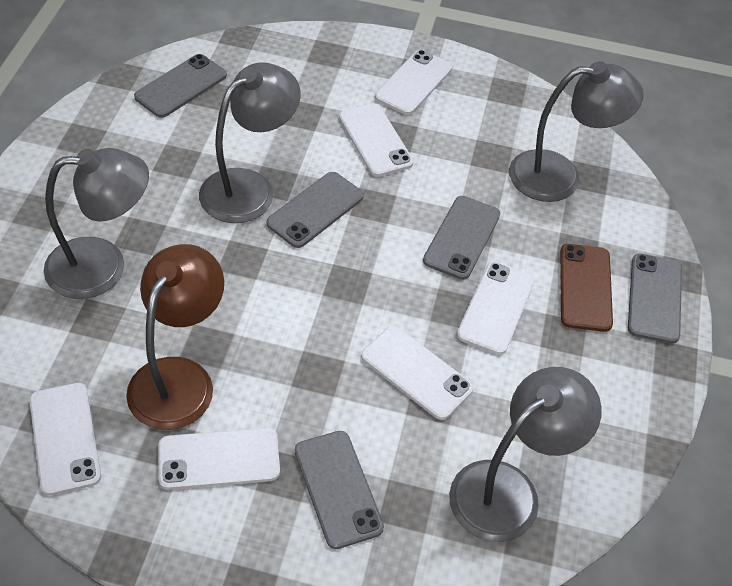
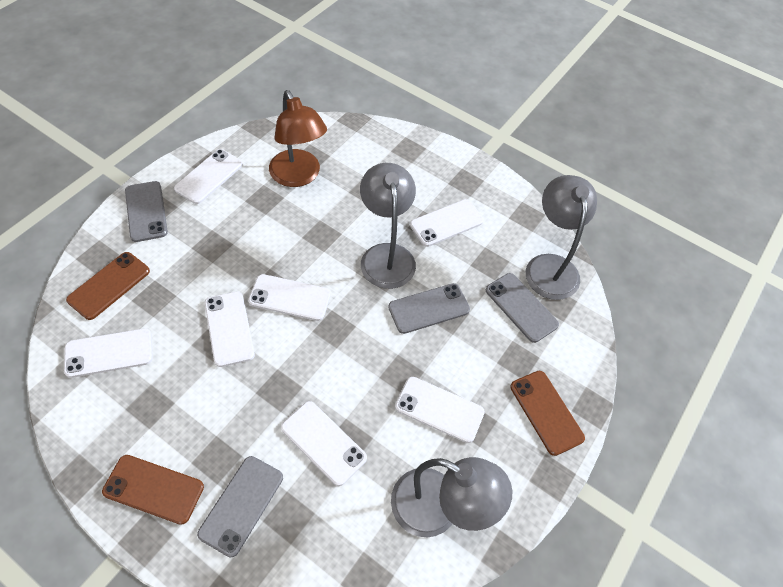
brown phone: 1 -> 3
grey lamp: 4 -> 3
grey phone: 5 -> 4
white phone: 6 -> 7

